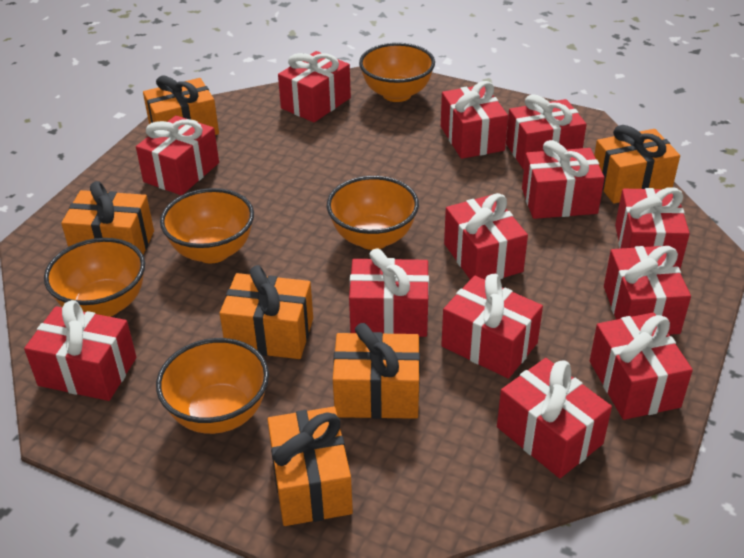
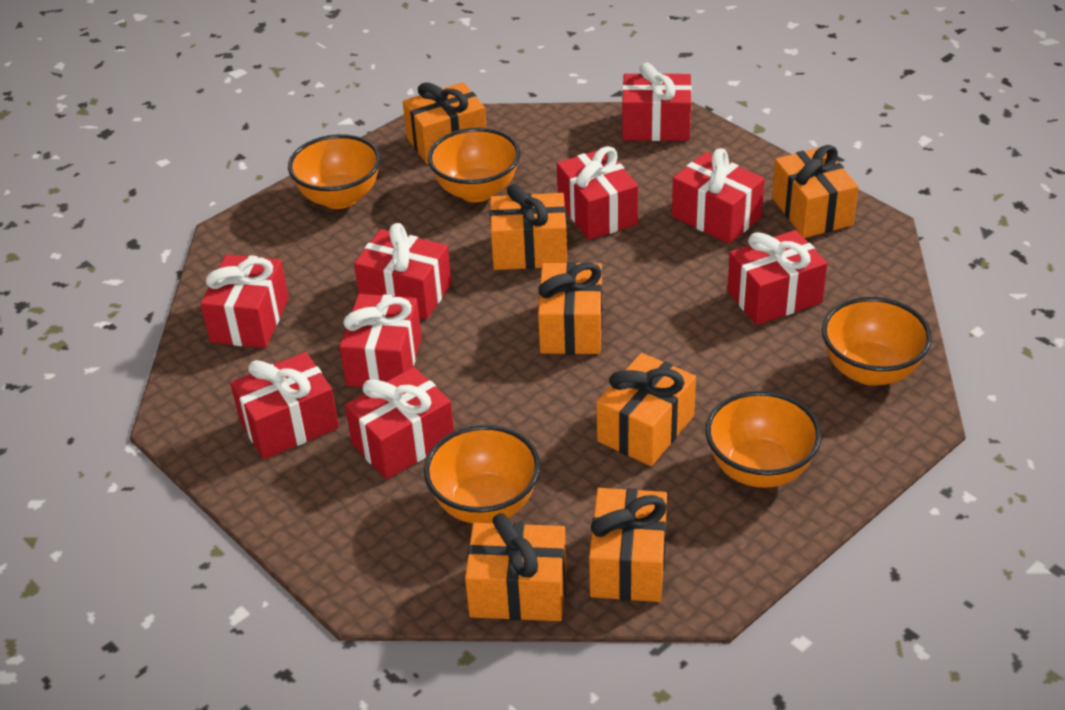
orange gift: 6 -> 7
red gift: 13 -> 9

